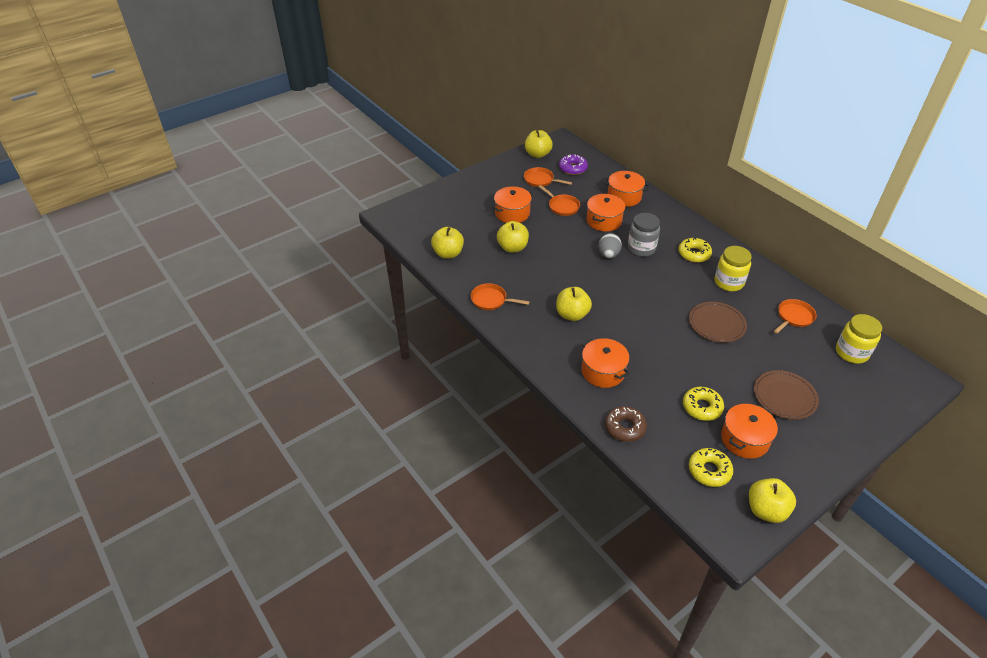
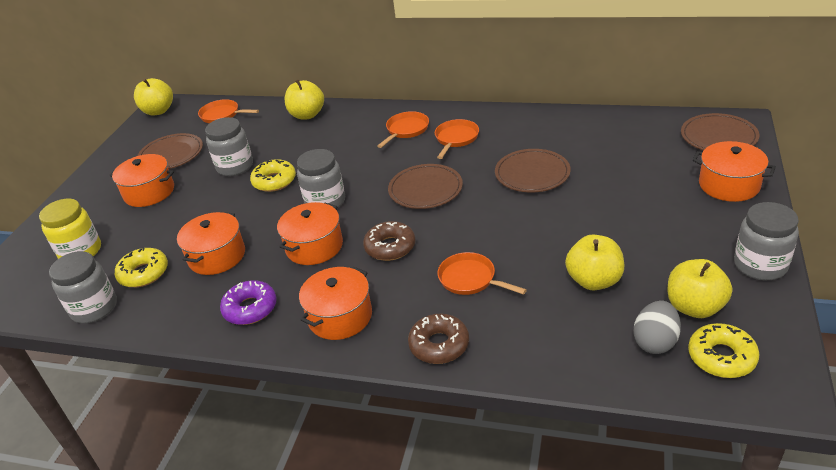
brown donut: 1 -> 2
brown plate: 2 -> 4
grey jar: 1 -> 4
yellow apple: 5 -> 4
yellow jar: 2 -> 1

